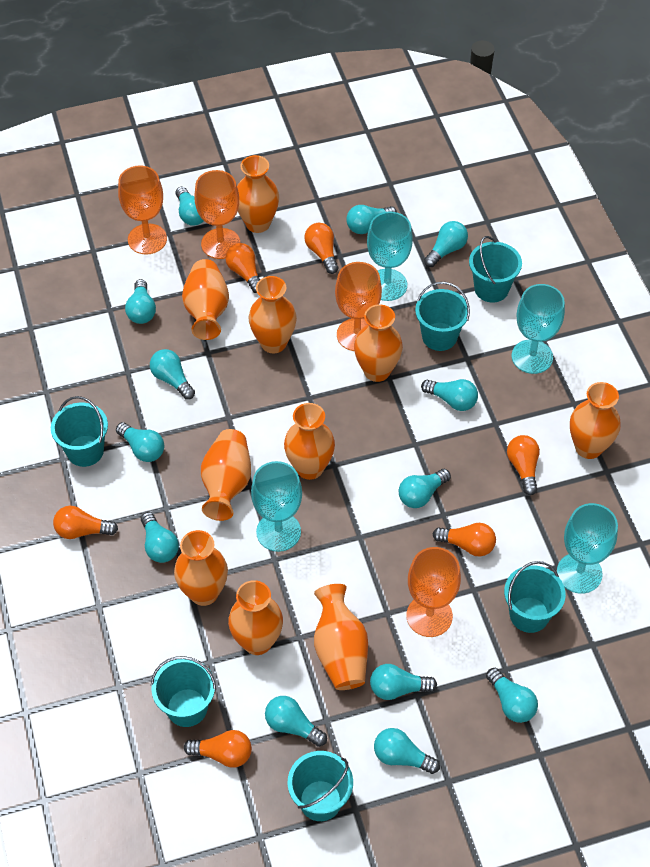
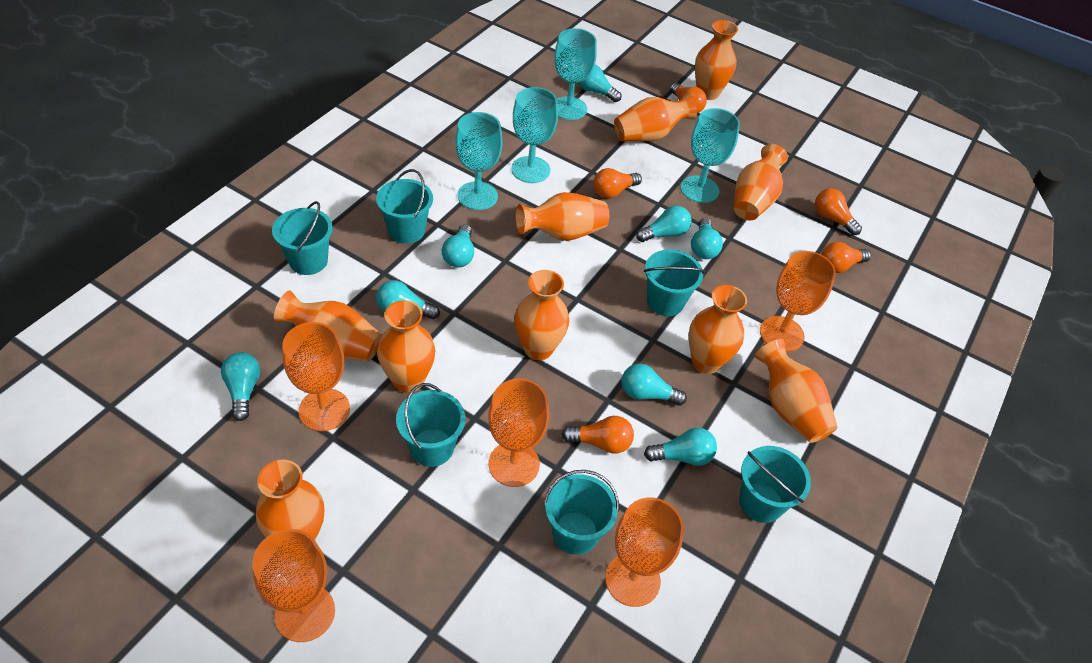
orange goblet: 4 -> 5
orange light bulb: 6 -> 5
turquoise light bulb: 13 -> 8

